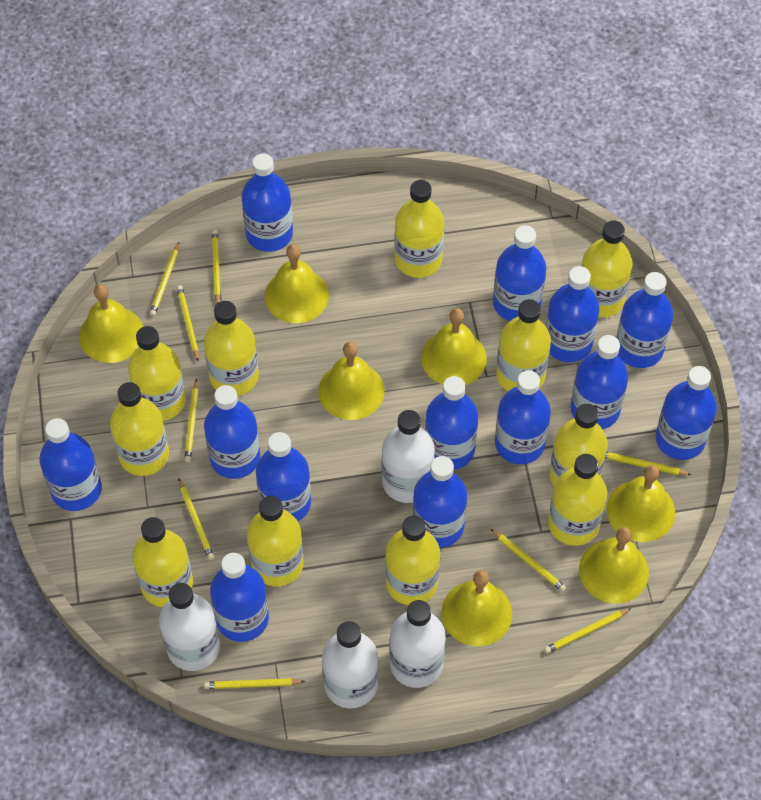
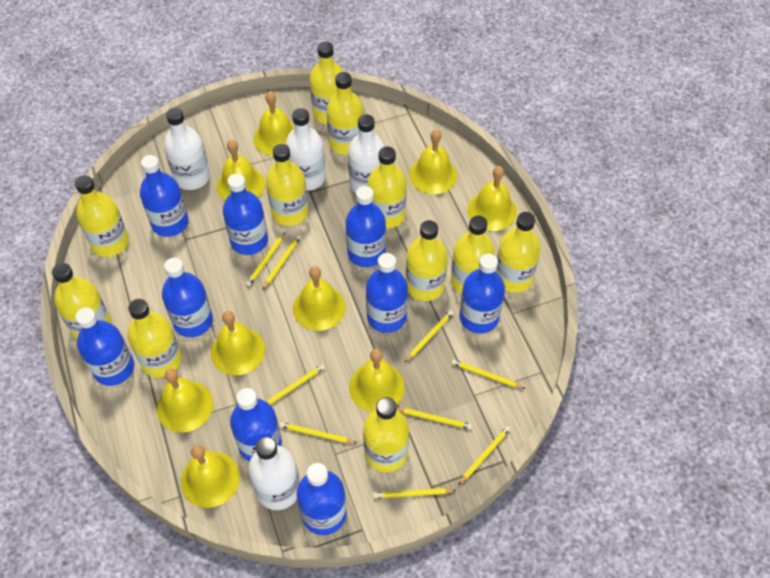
blue bottle: 13 -> 9
yellow bell: 7 -> 9

